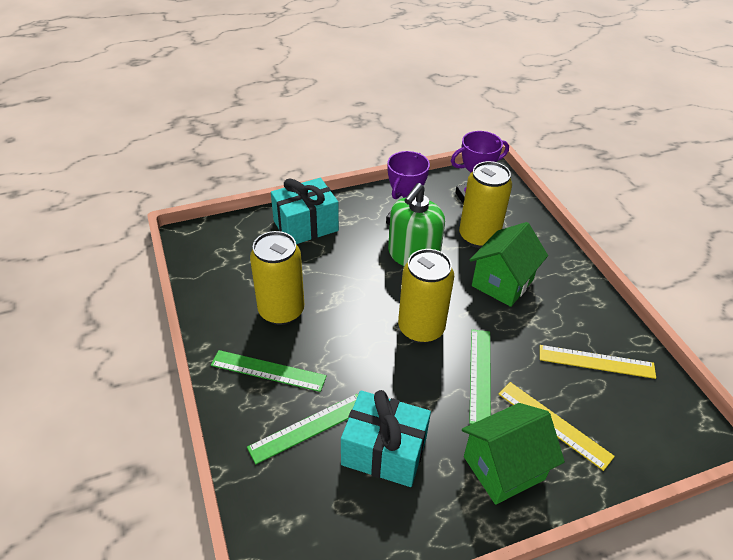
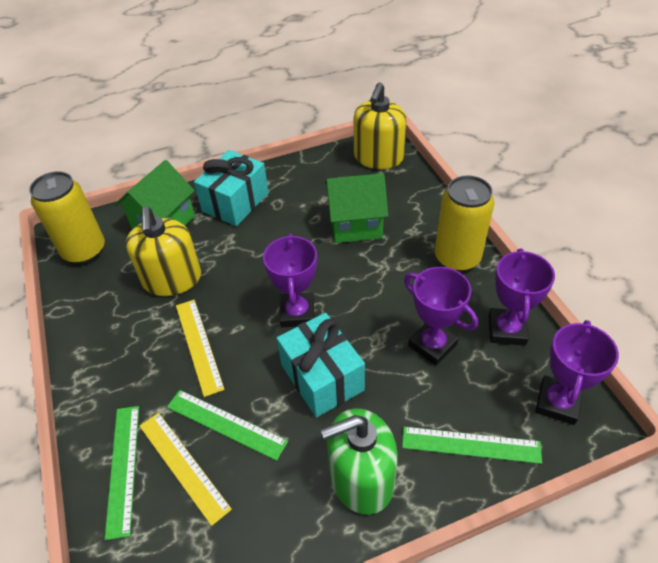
purple trophy: 2 -> 4
yellow can: 3 -> 2
yellow soap dispenser: 0 -> 2

